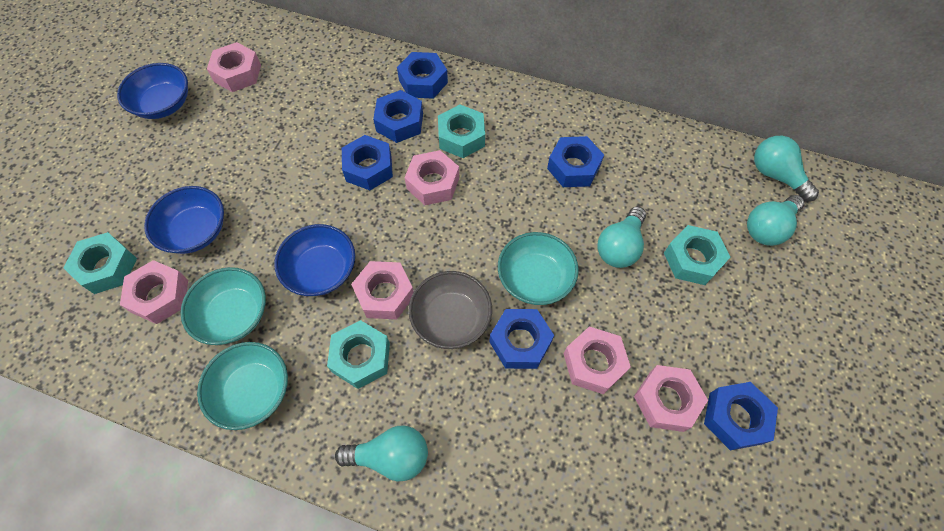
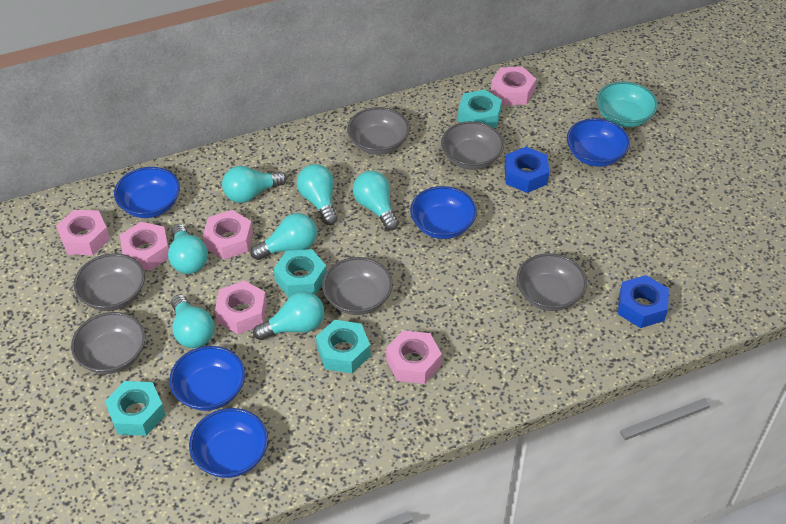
blue bowl: 3 -> 5
blue nut: 6 -> 2
grey bowl: 1 -> 6
turquoise bowl: 3 -> 1
turquoise light bulb: 4 -> 7

